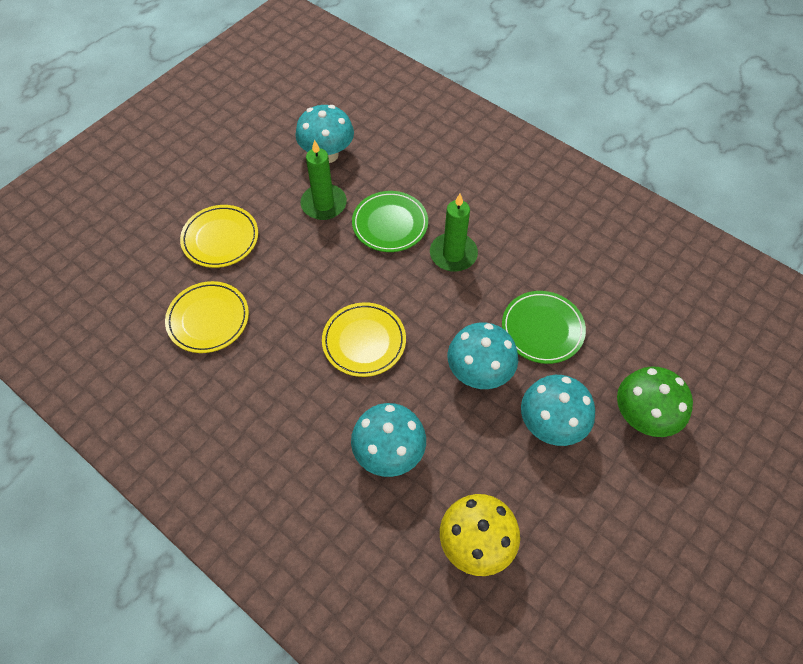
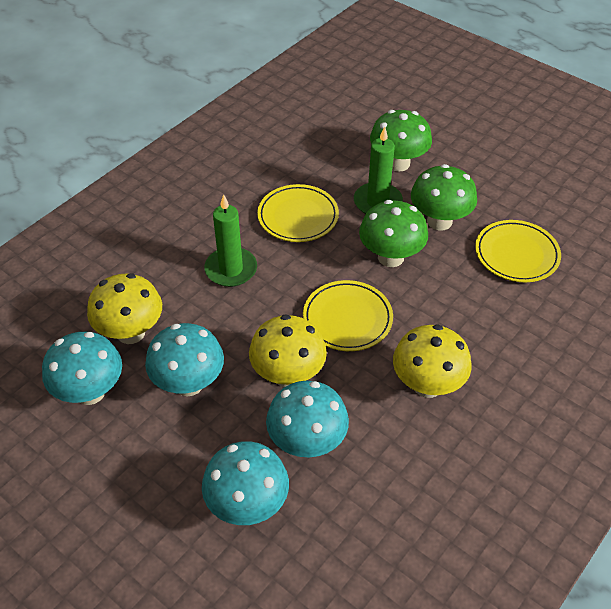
green mushroom: 1 -> 3
green plate: 2 -> 0
yellow mushroom: 1 -> 3

